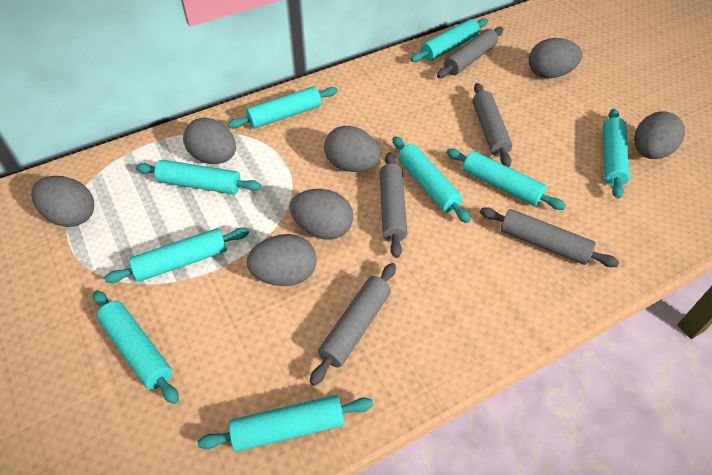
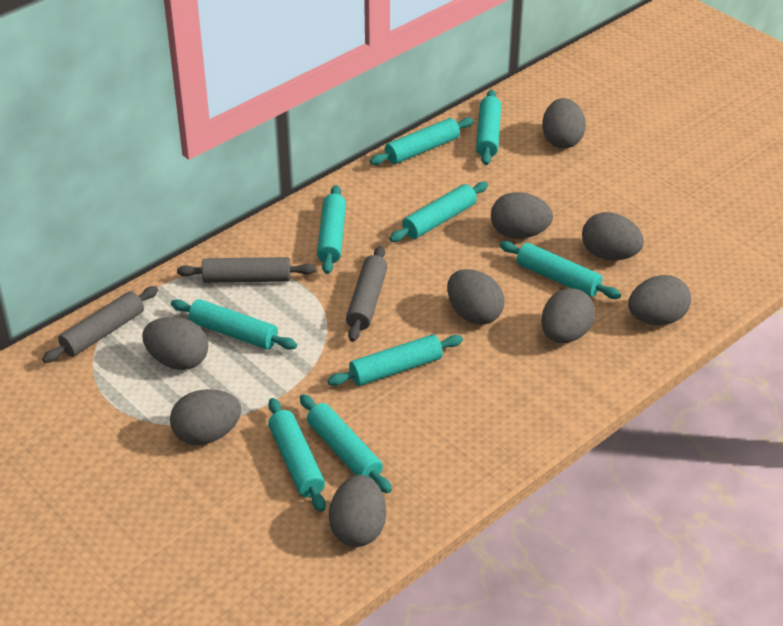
grey egg: 7 -> 9
grey rolling pin: 5 -> 3

